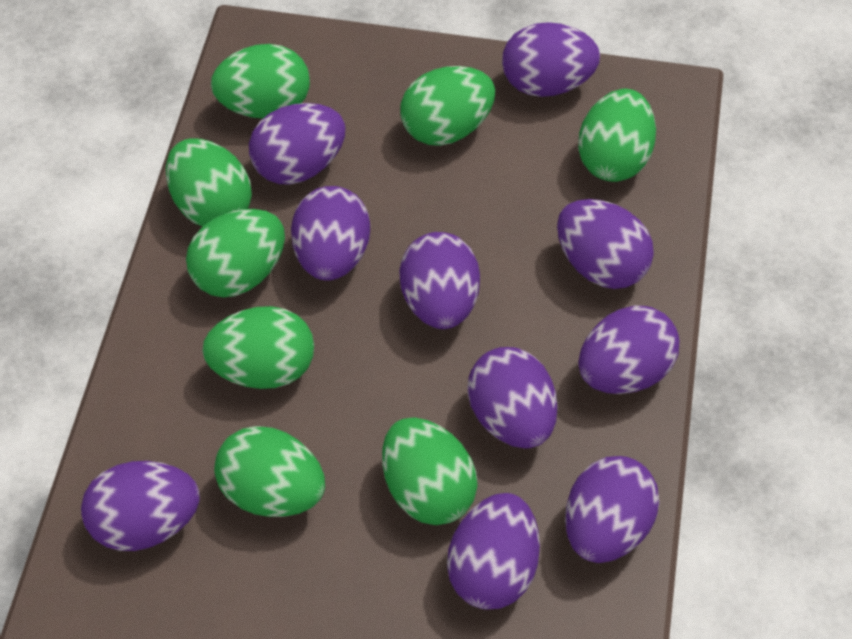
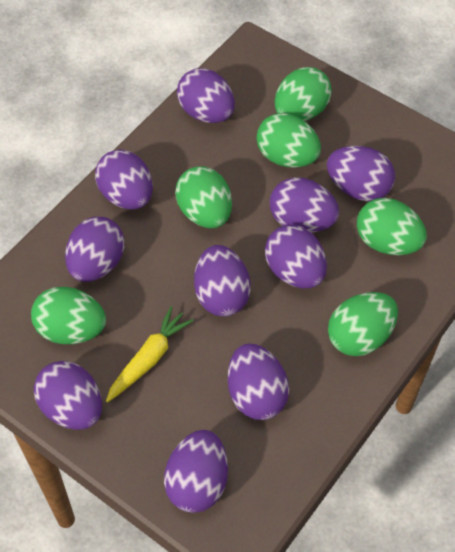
green egg: 8 -> 6
yellow carrot: 0 -> 1

